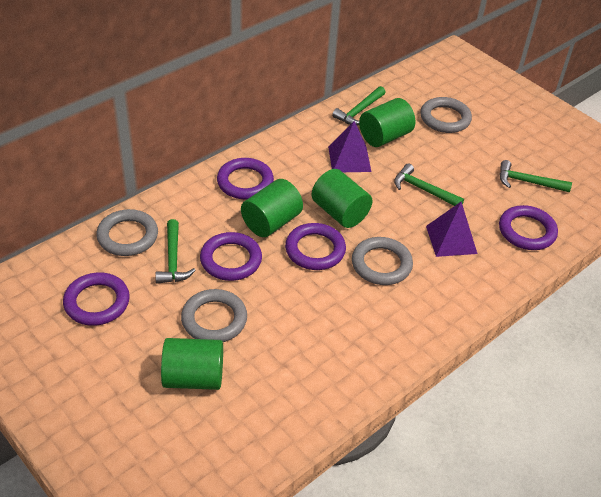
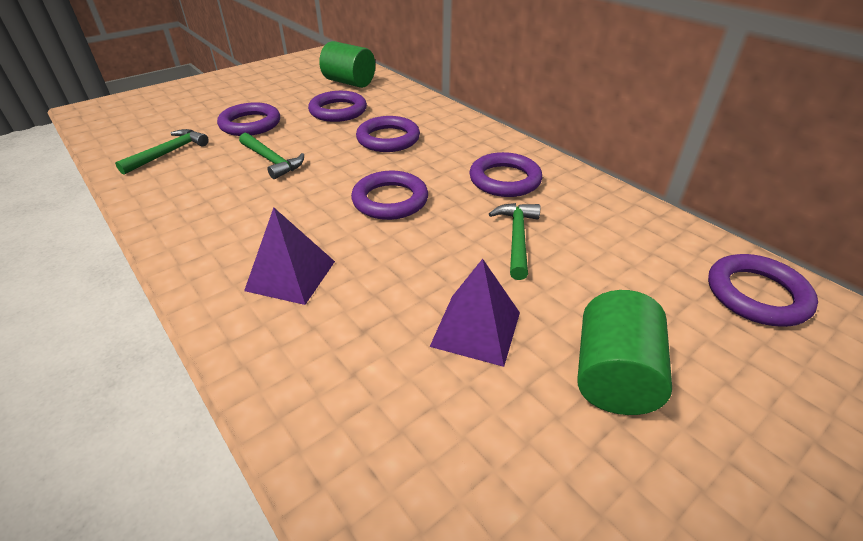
green cylinder: 4 -> 2
green hammer: 4 -> 3
grey ring: 4 -> 0
purple ring: 5 -> 6

